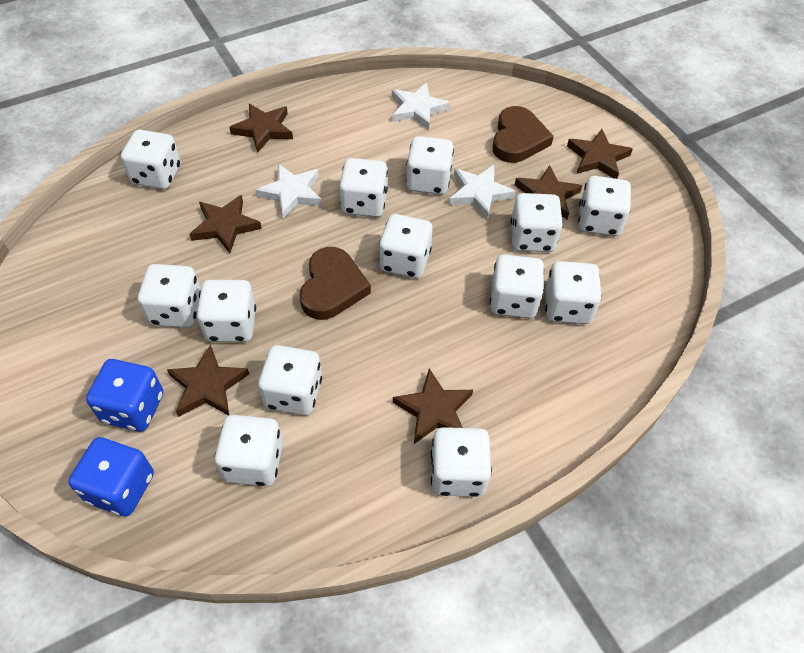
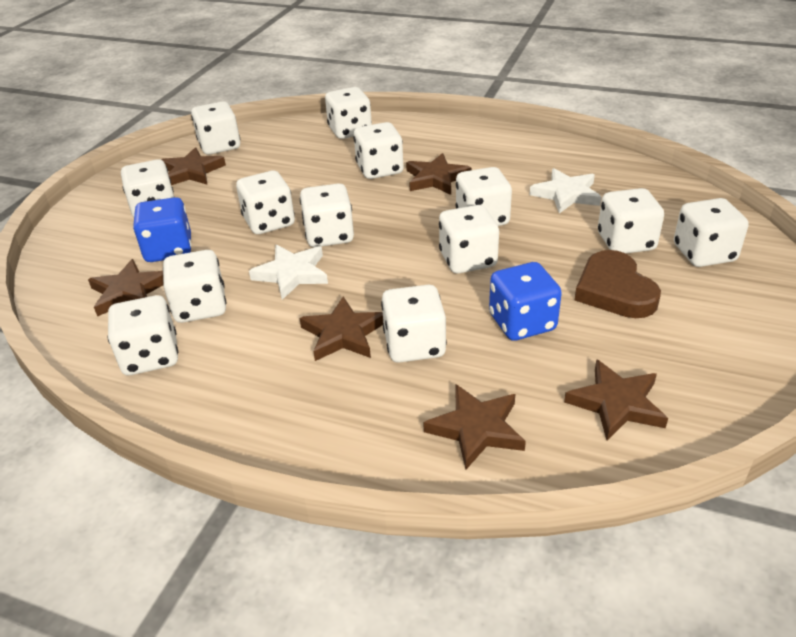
brown heart: 2 -> 1
white star: 3 -> 2

